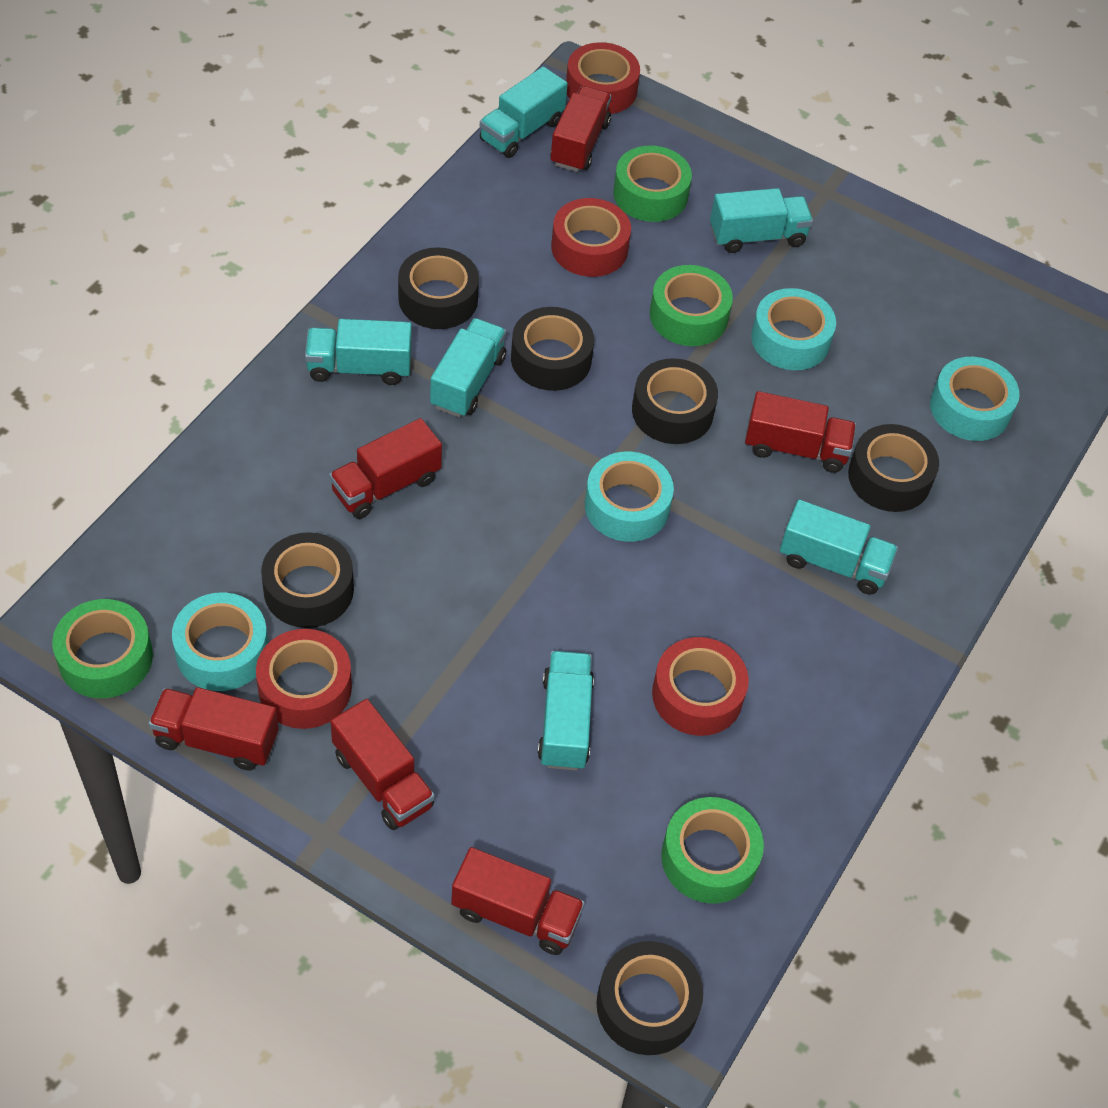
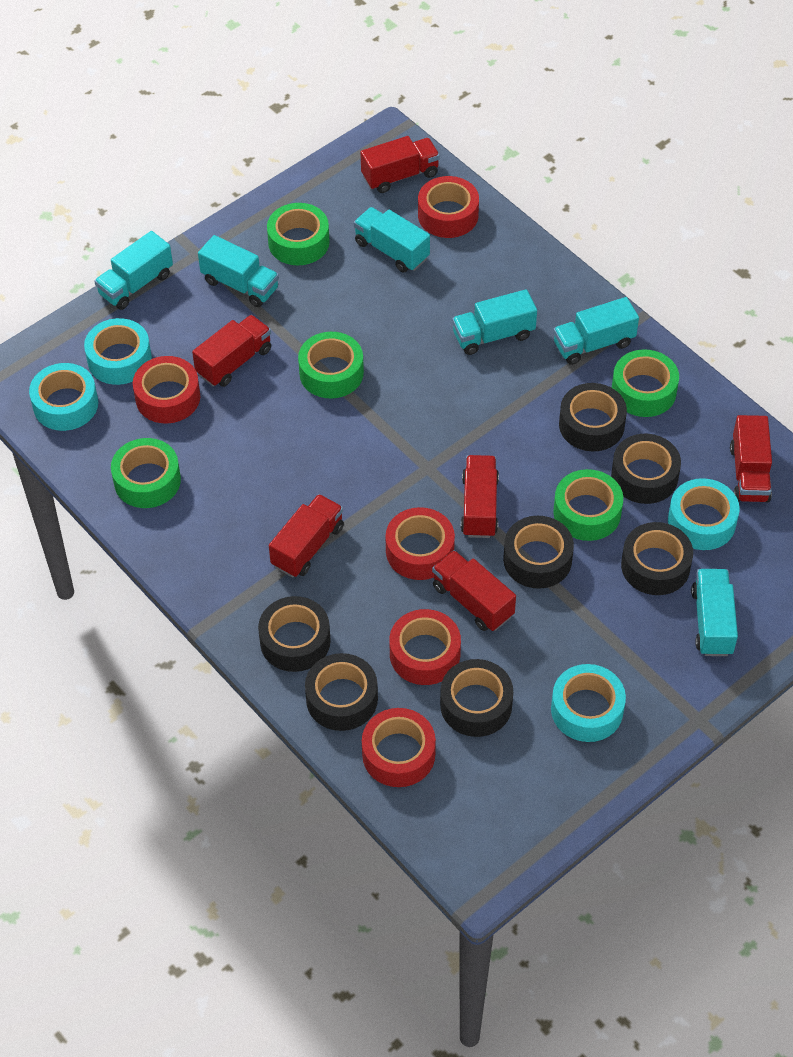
black tape: 6 -> 7
green tape: 4 -> 5
red tape: 4 -> 5

